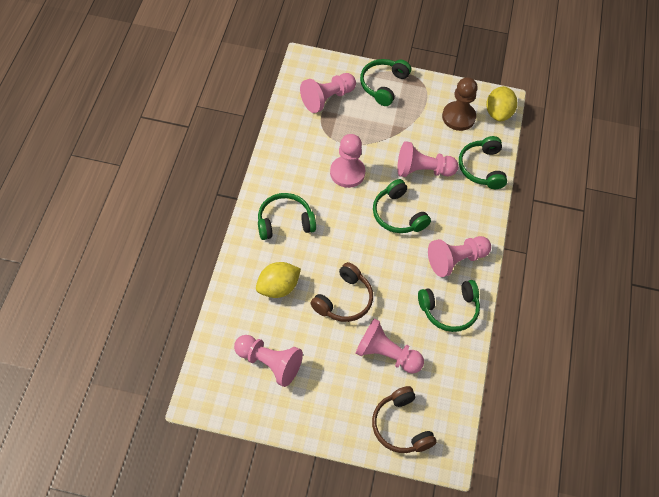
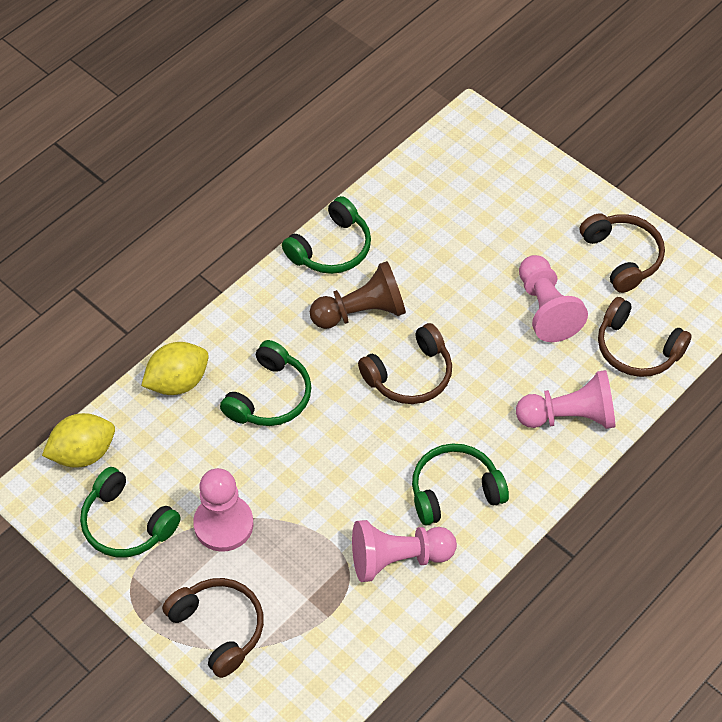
brown headphones: 2 -> 4
green headphones: 5 -> 4
pink pawn: 6 -> 4

